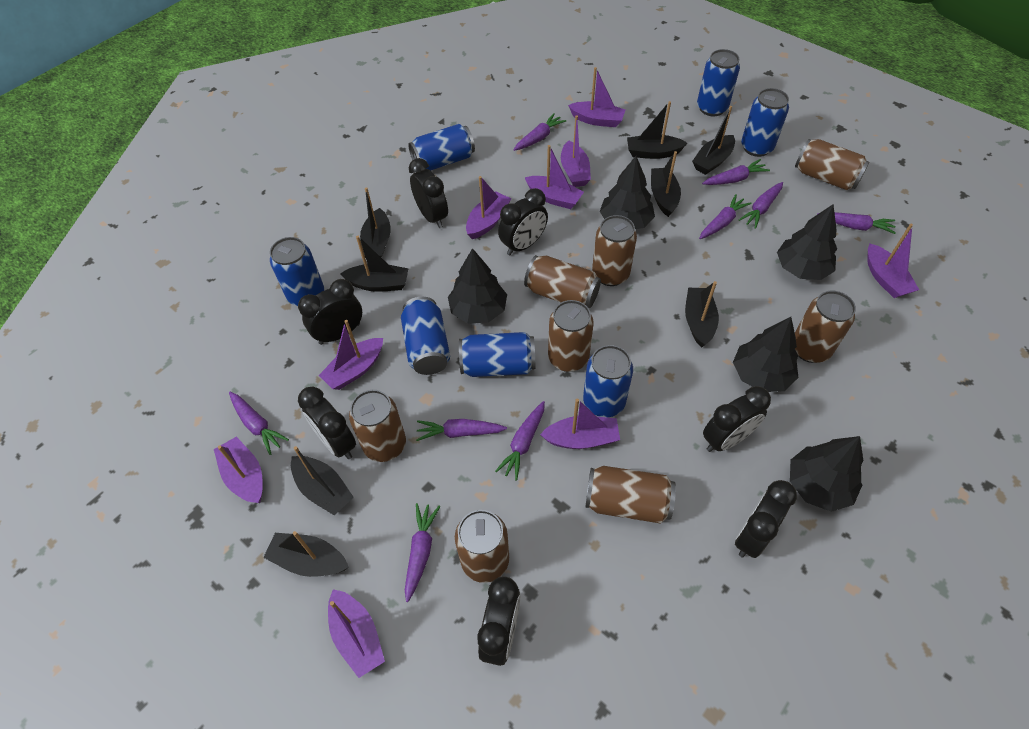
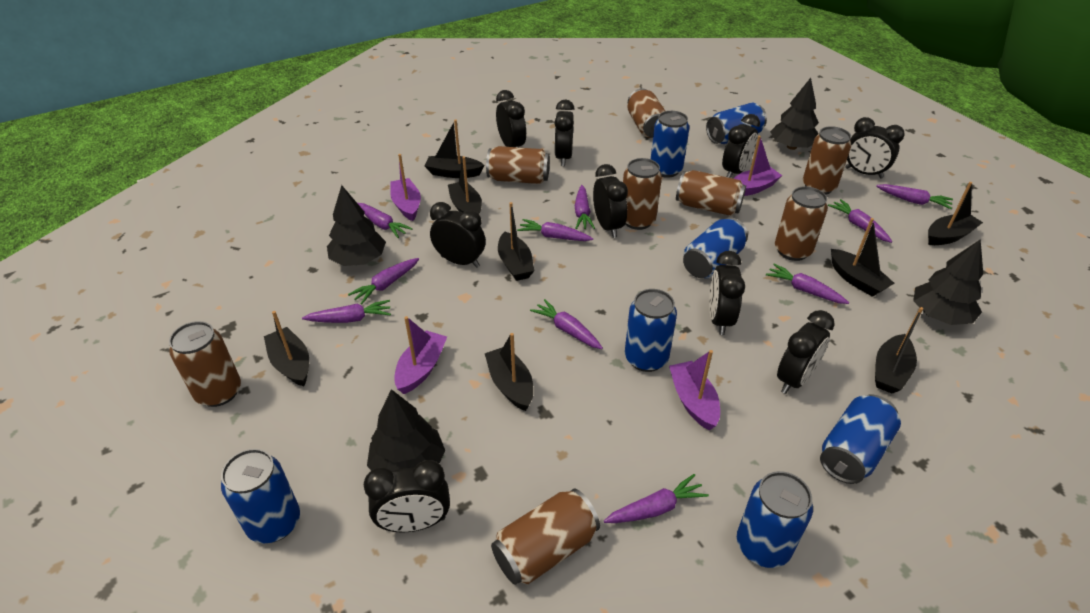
black clock: 7 -> 9
black tree: 5 -> 4
purple boat: 9 -> 4
purple carrot: 9 -> 10

